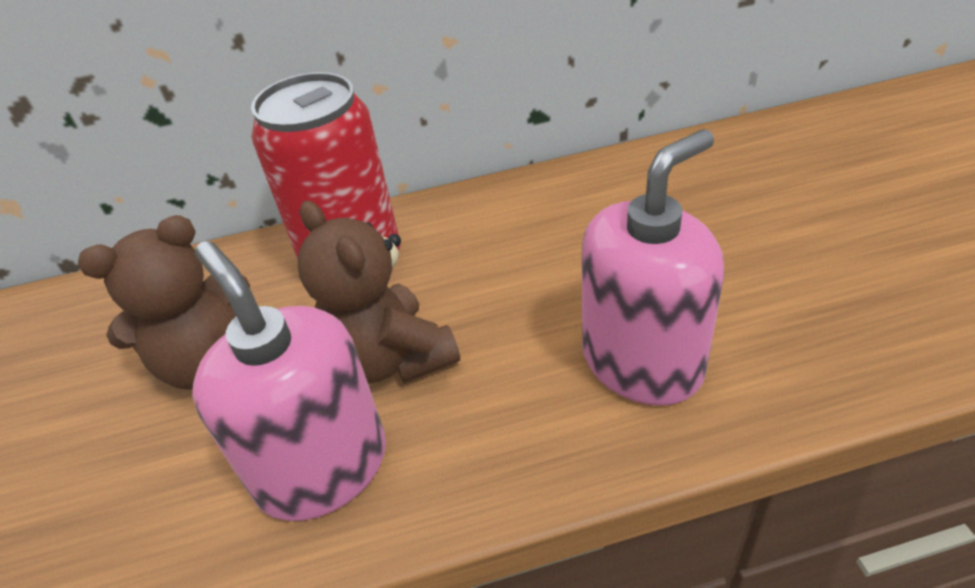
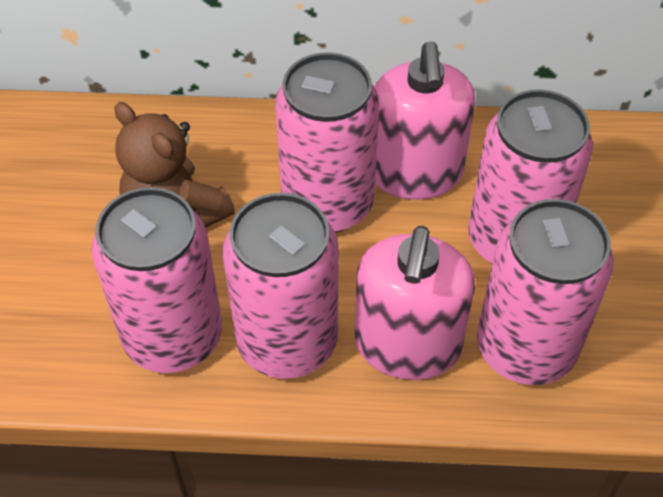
brown teddy bear: 2 -> 1
pink can: 0 -> 5
red can: 1 -> 0

